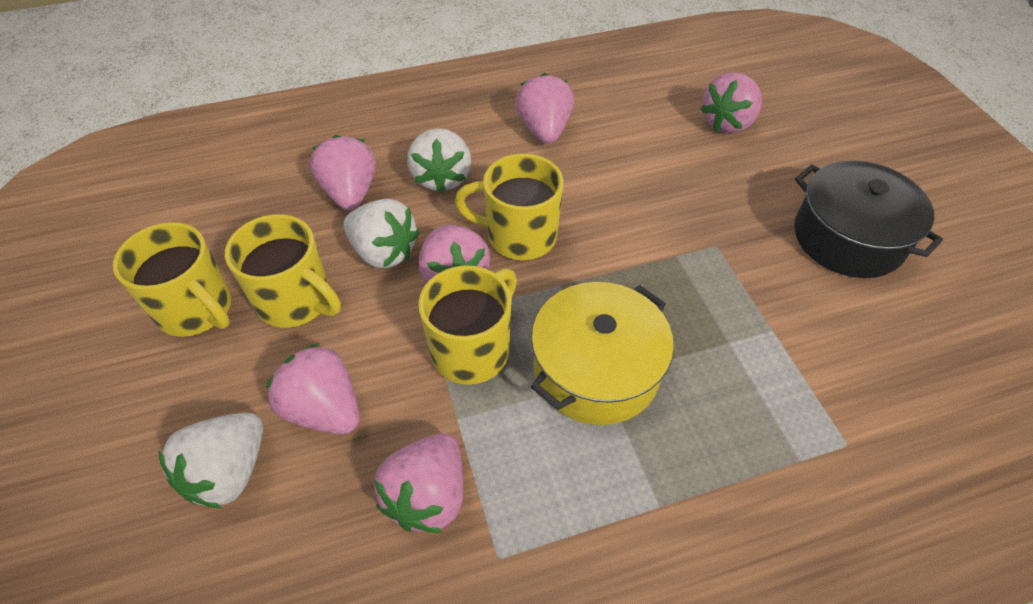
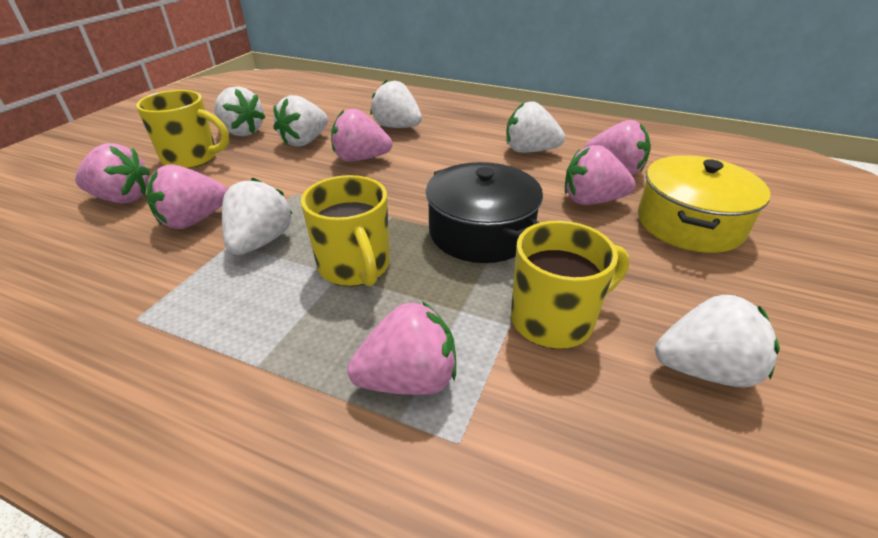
white strawberry: 3 -> 6
yellow mug: 4 -> 3

